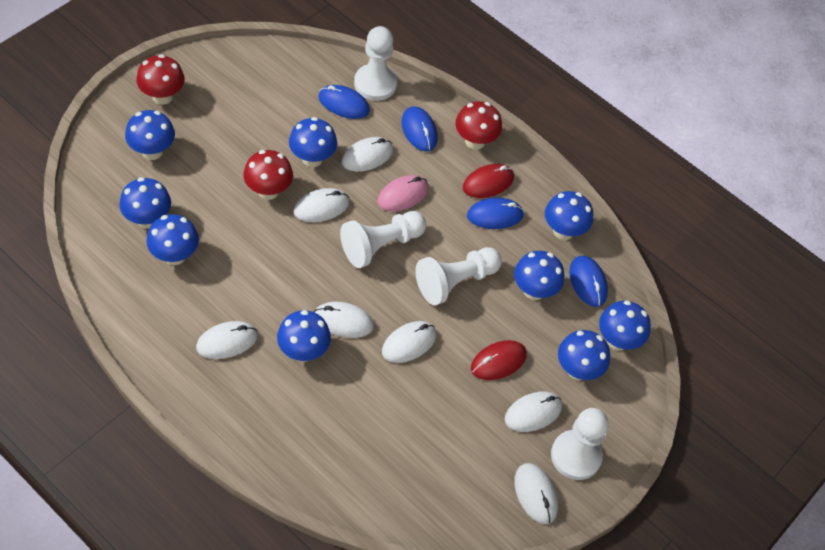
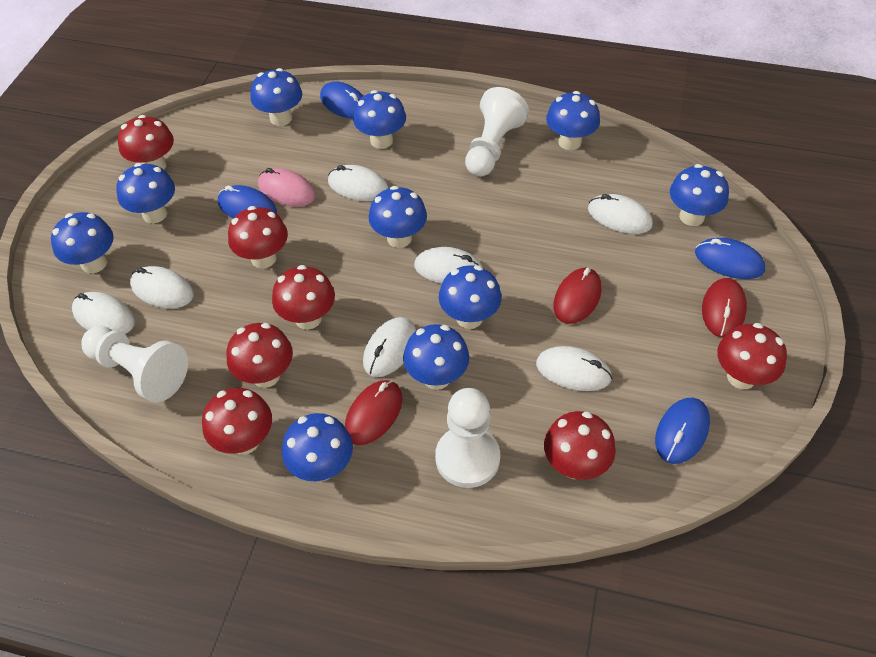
blue mushroom: 9 -> 10
red mouse: 2 -> 3
red mushroom: 3 -> 7
white pawn: 4 -> 3

